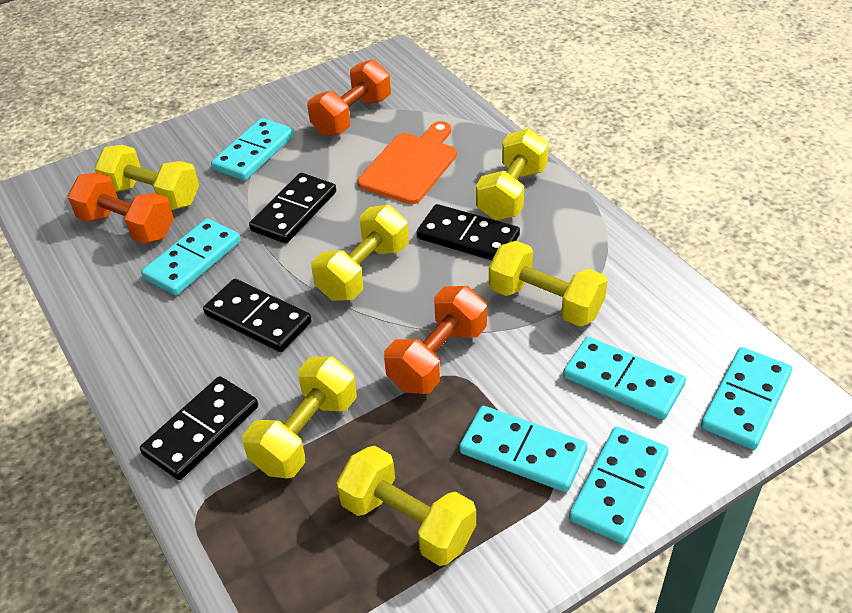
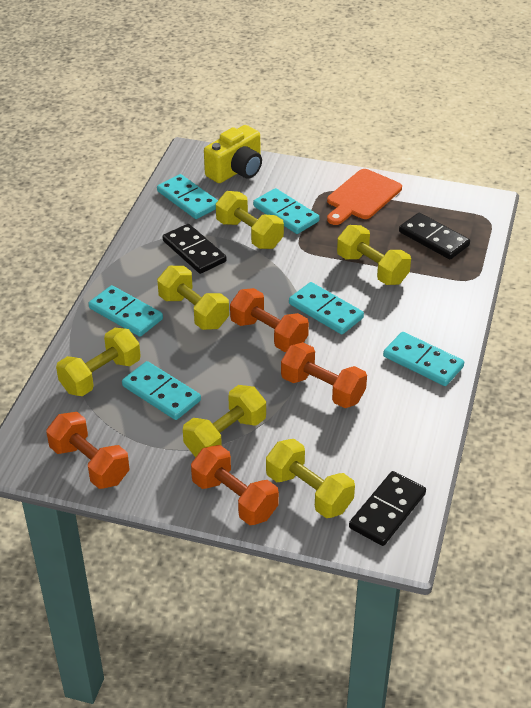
black domino: 4 -> 3
orange dumbbell: 3 -> 4
yellow camera: 0 -> 1

